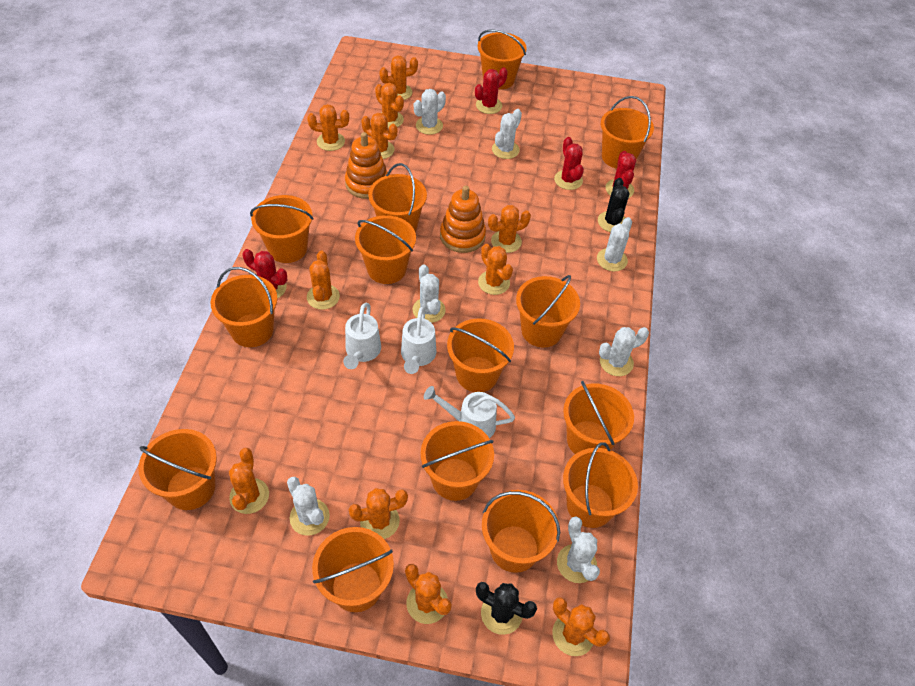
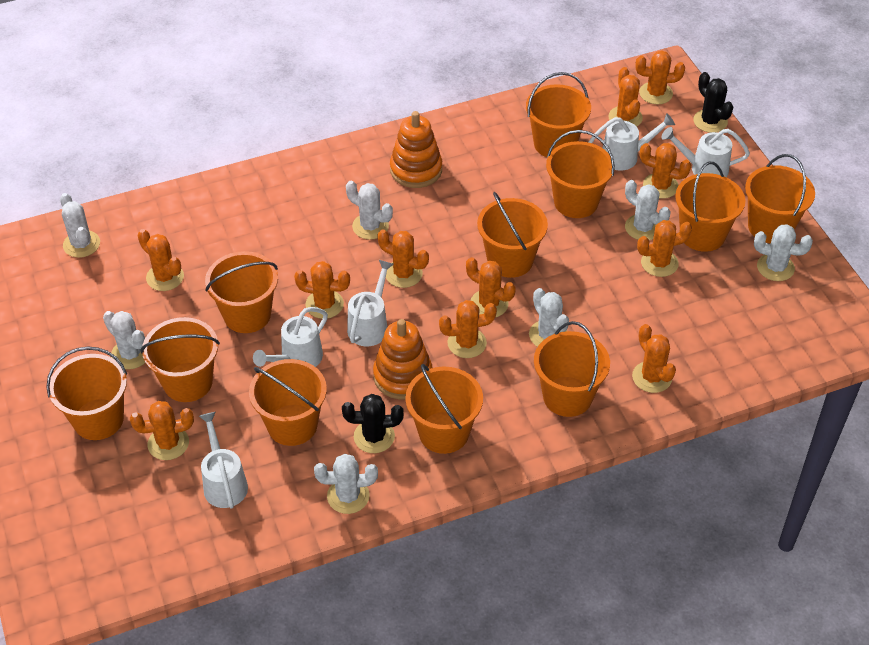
orange bucket: 14 -> 11
red cactus: 4 -> 0
white watering can: 3 -> 5

